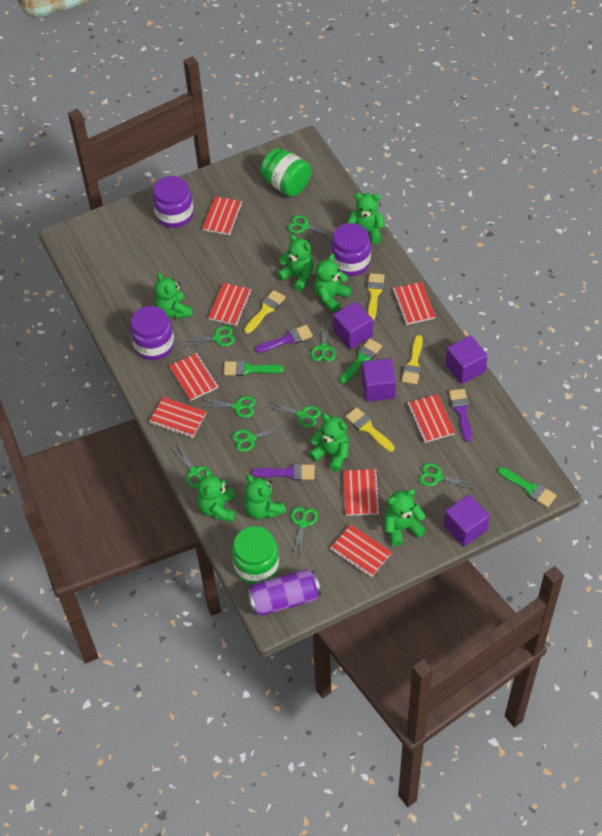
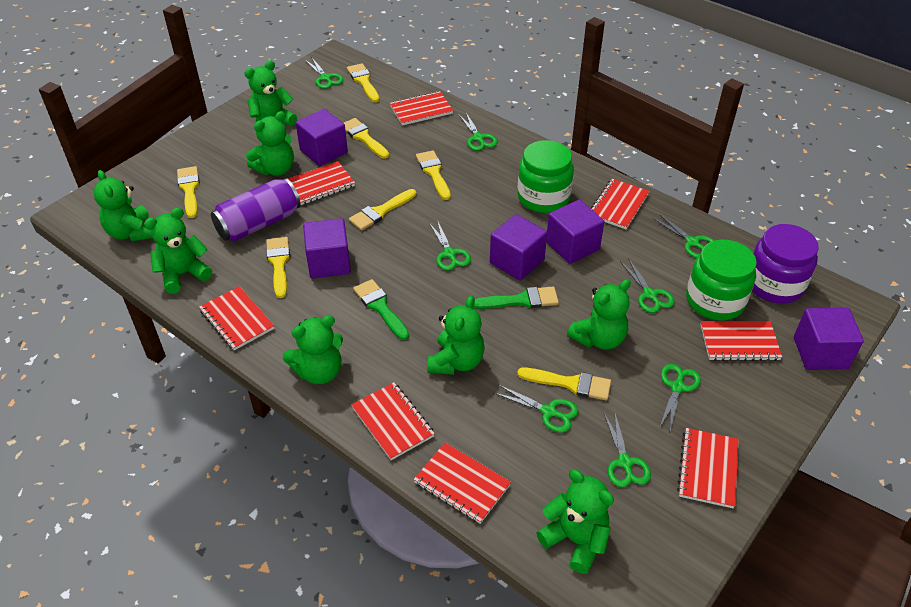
green brush: 3 -> 2
green scissors: 9 -> 8
purple brush: 3 -> 0
purple cube: 4 -> 5
purple jar: 3 -> 1
yellow brush: 4 -> 7

